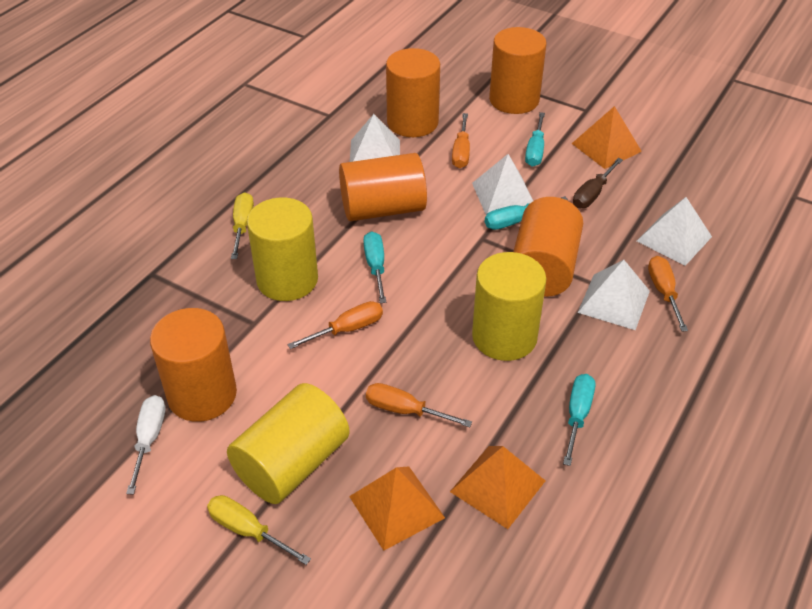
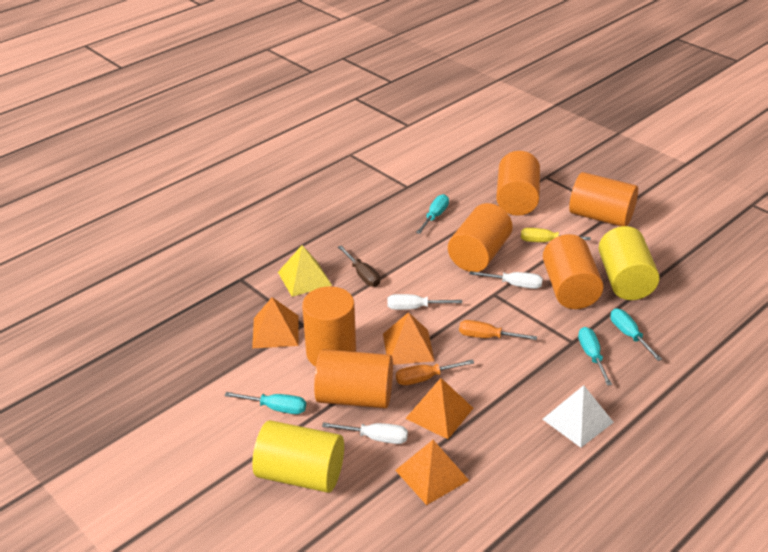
orange cylinder: 5 -> 6
orange pyramid: 3 -> 4
orange screwdriver: 4 -> 2
white pyramid: 4 -> 1
white screwdriver: 1 -> 3
yellow cylinder: 3 -> 2
yellow pyramid: 0 -> 1
yellow screwdriver: 2 -> 1

